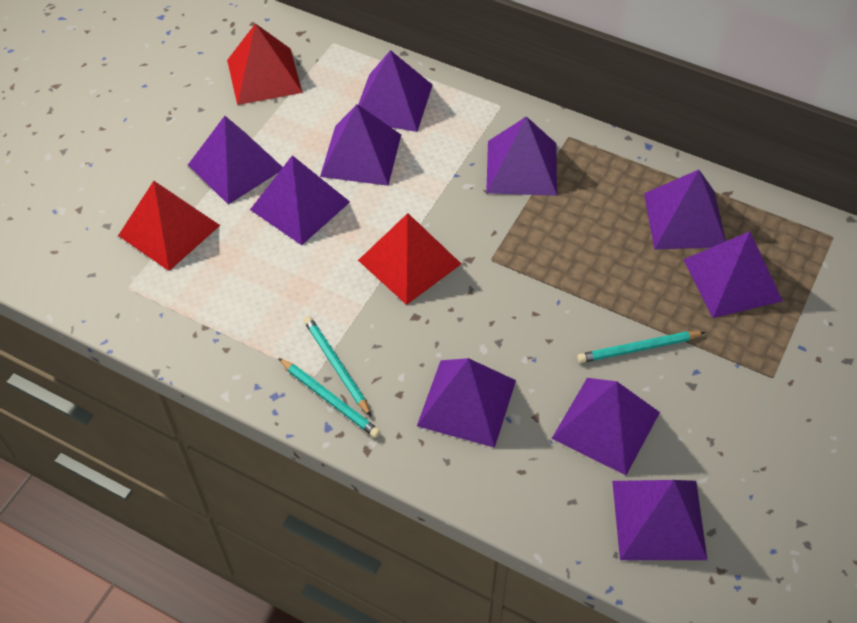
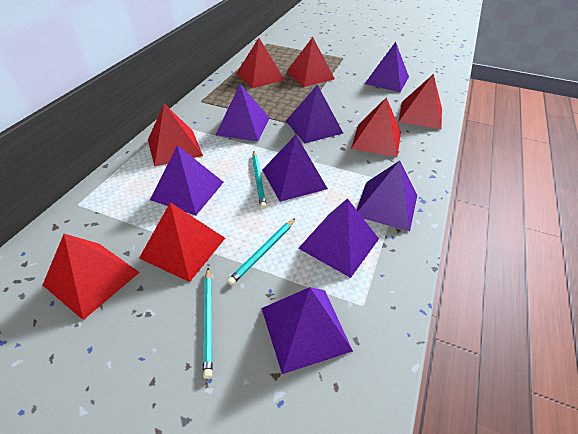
purple pyramid: 10 -> 8
red pyramid: 3 -> 7

